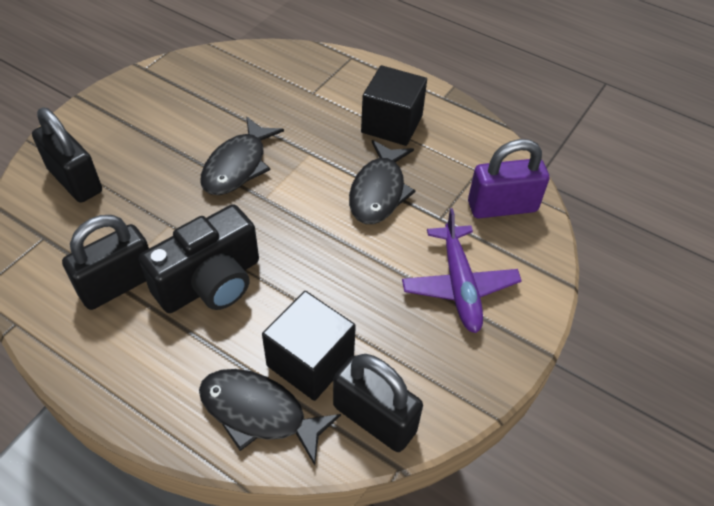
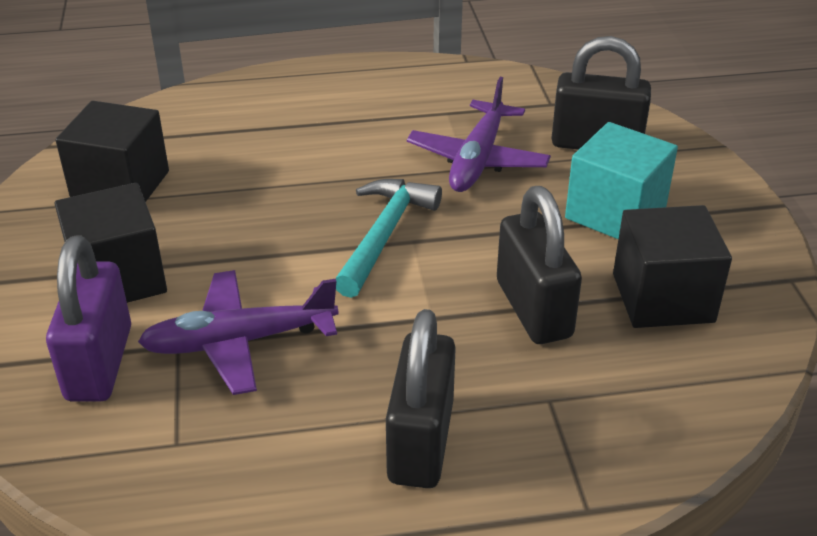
black camera: 1 -> 0
black cube: 2 -> 3
black fish: 3 -> 0
purple plane: 1 -> 2
turquoise cube: 0 -> 1
turquoise hammer: 0 -> 1

